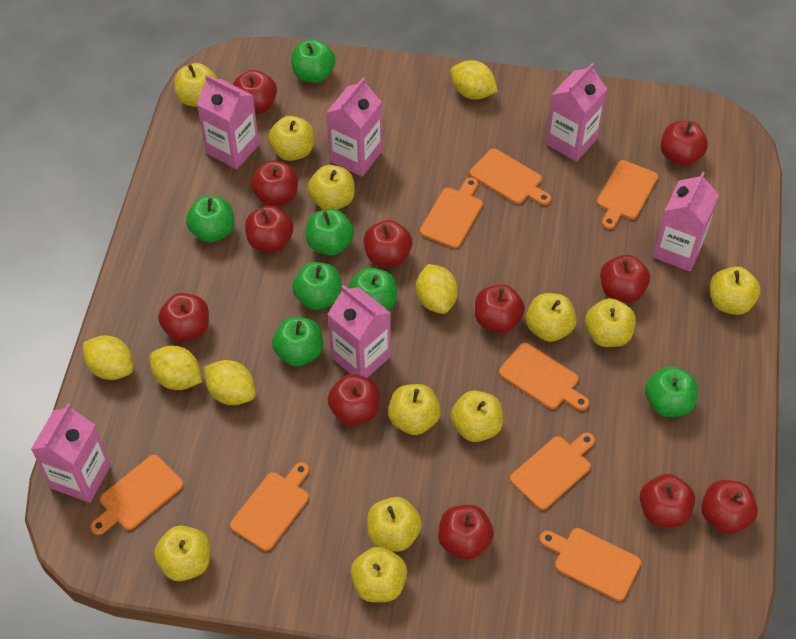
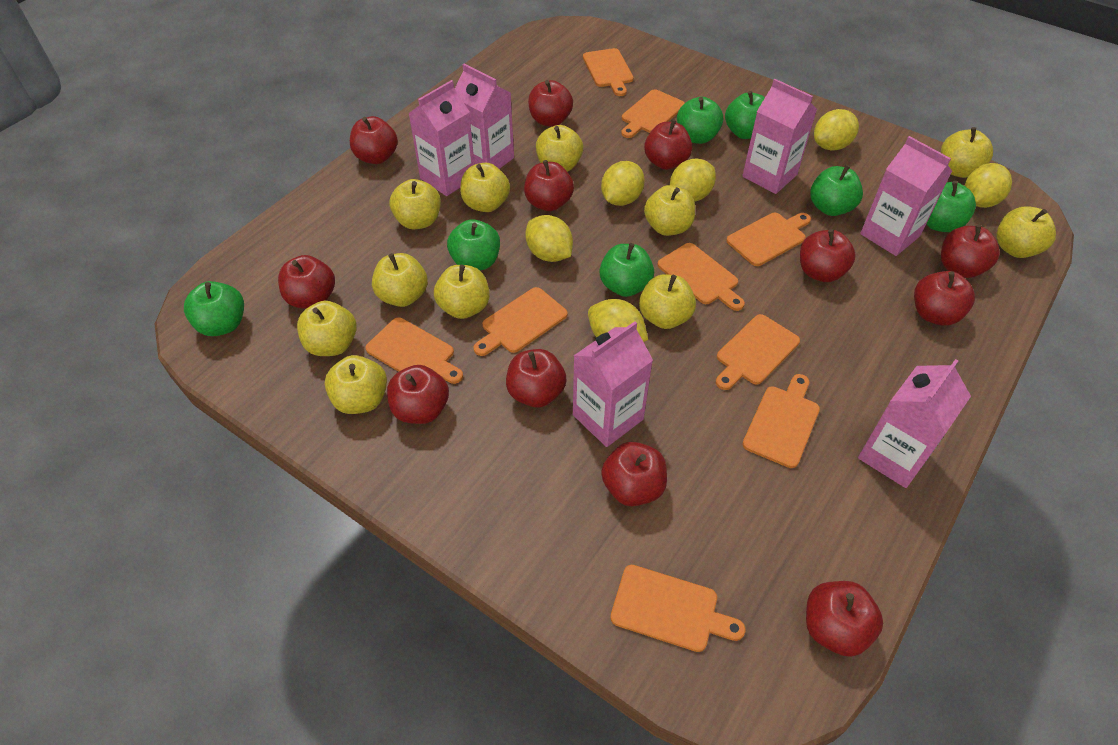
orange cutting board: 8 -> 9
yellow lemon: 5 -> 6

